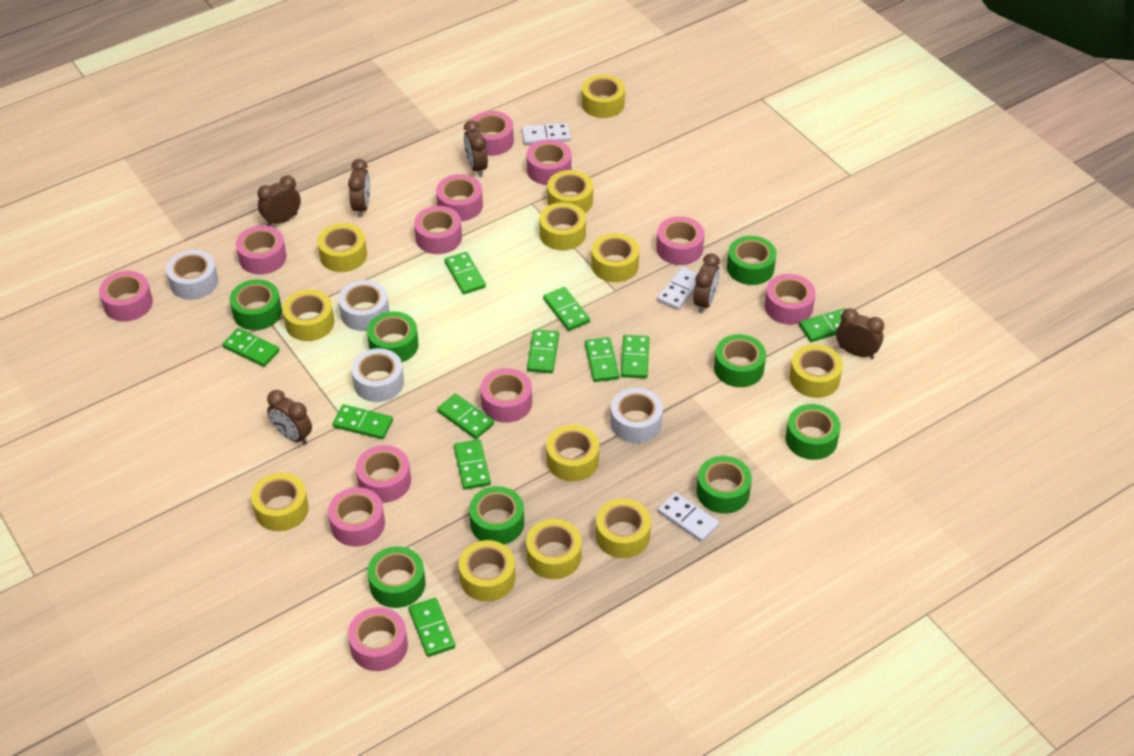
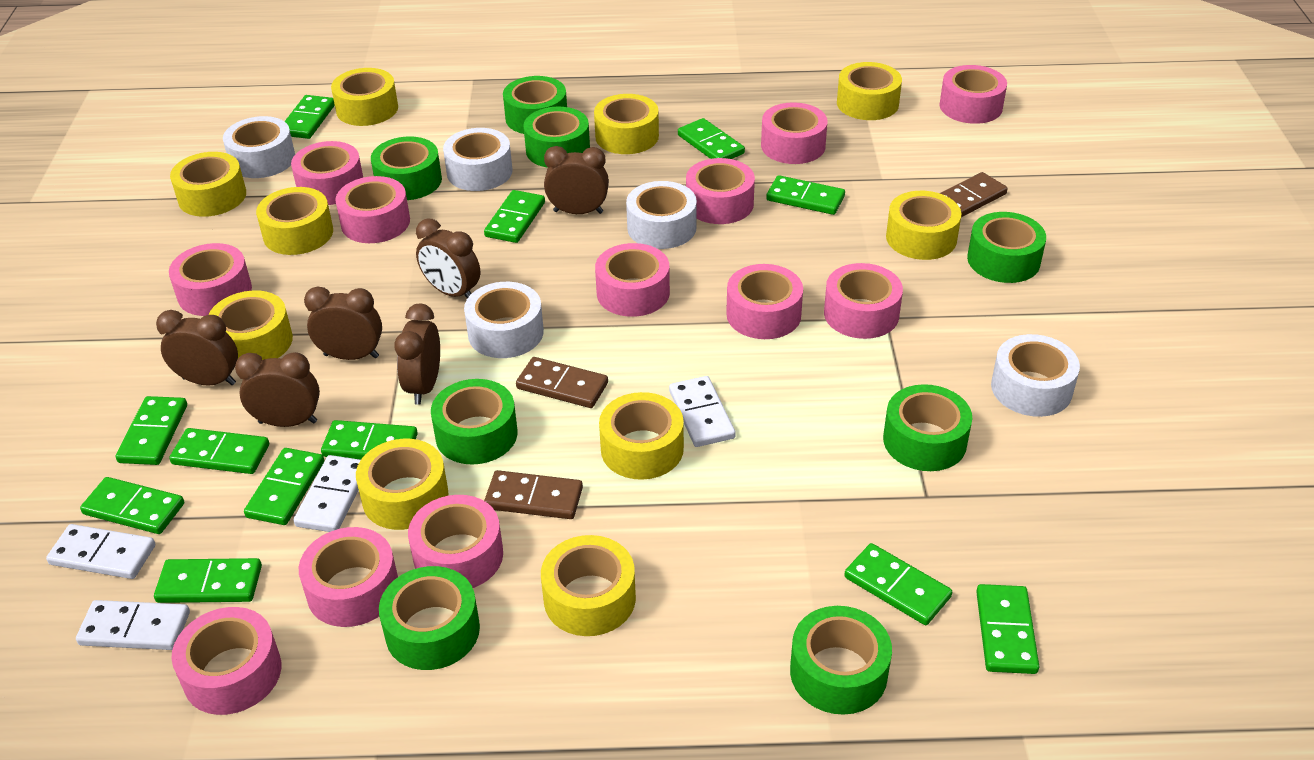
brown domino: 0 -> 3
green domino: 11 -> 12
white domino: 3 -> 4
white tape: 4 -> 5
yellow tape: 12 -> 10

